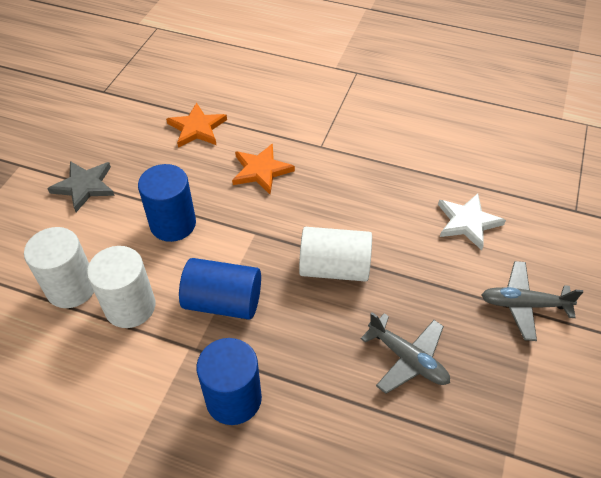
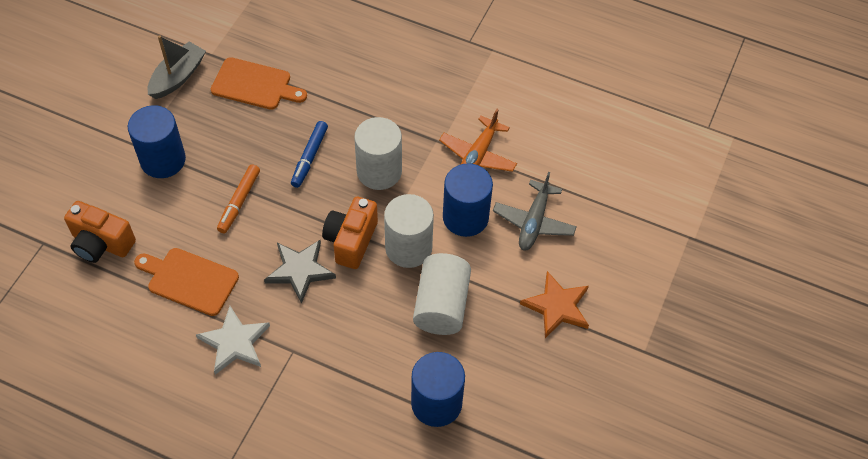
blue marker: 0 -> 1
grey boat: 0 -> 1
grey plane: 2 -> 1
orange camera: 0 -> 2
orange cutting board: 0 -> 2
orange marker: 0 -> 1
orange plane: 0 -> 1
orange star: 2 -> 1

